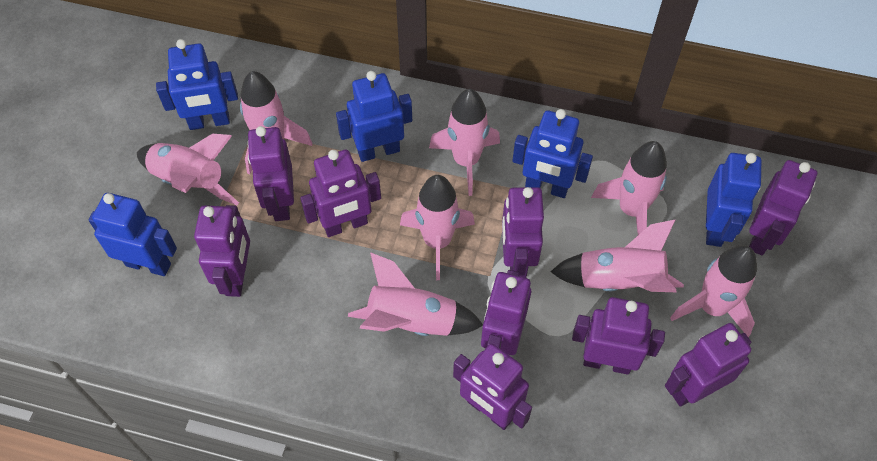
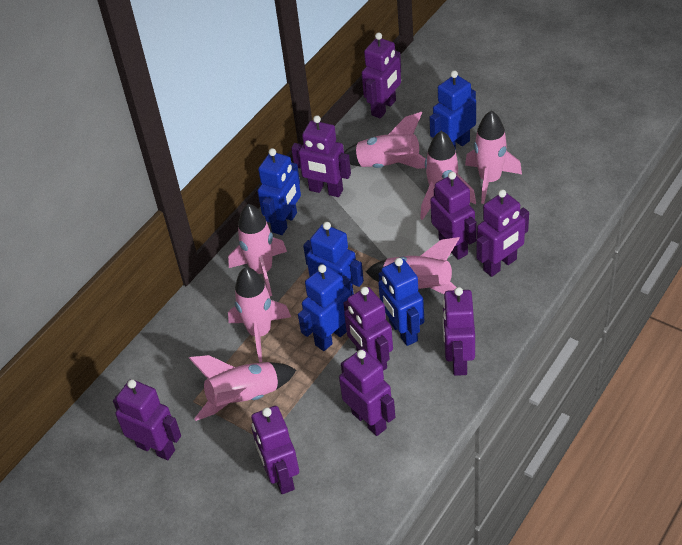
pink rocket: 8 -> 7

